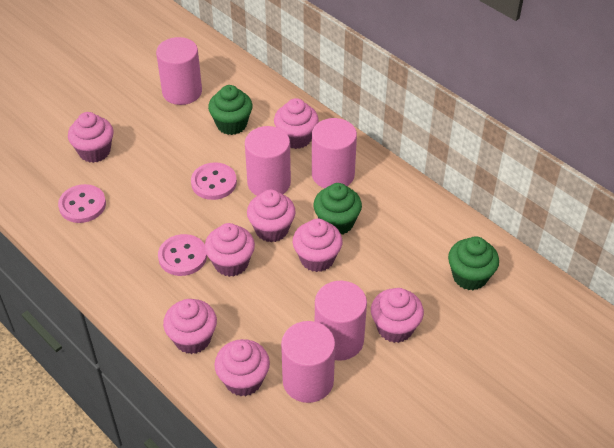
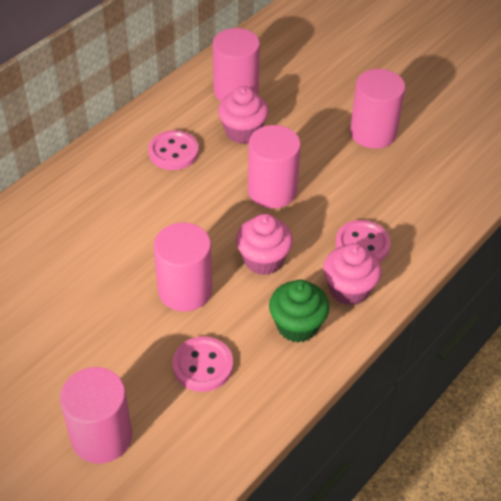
green cupcake: 3 -> 1
pink cupcake: 8 -> 3

